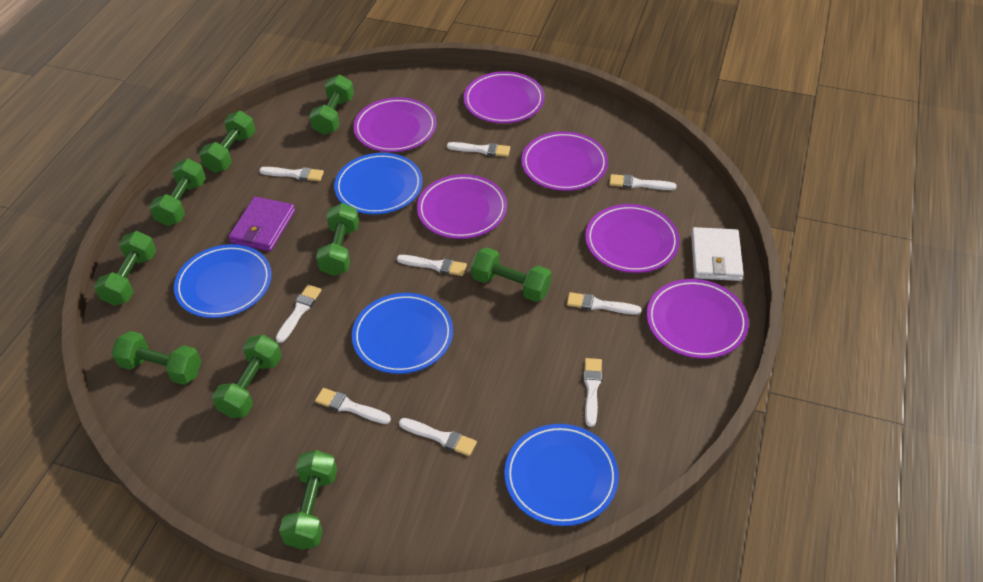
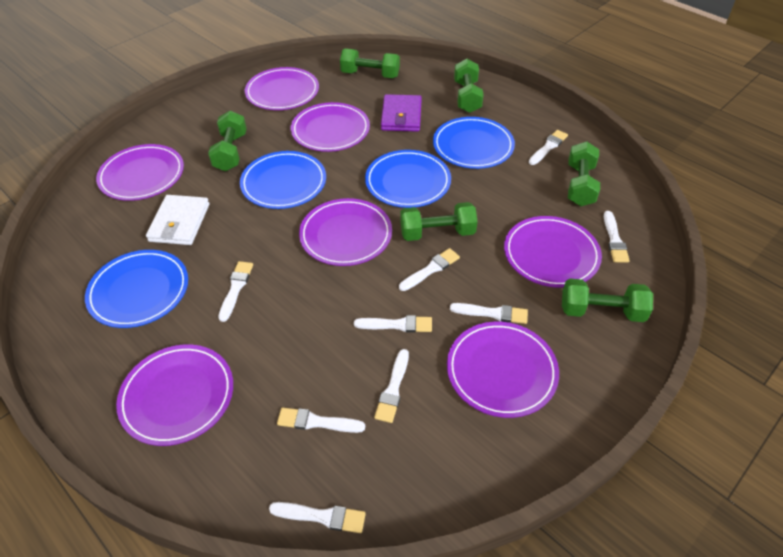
green dumbbell: 9 -> 6
purple plate: 6 -> 7

